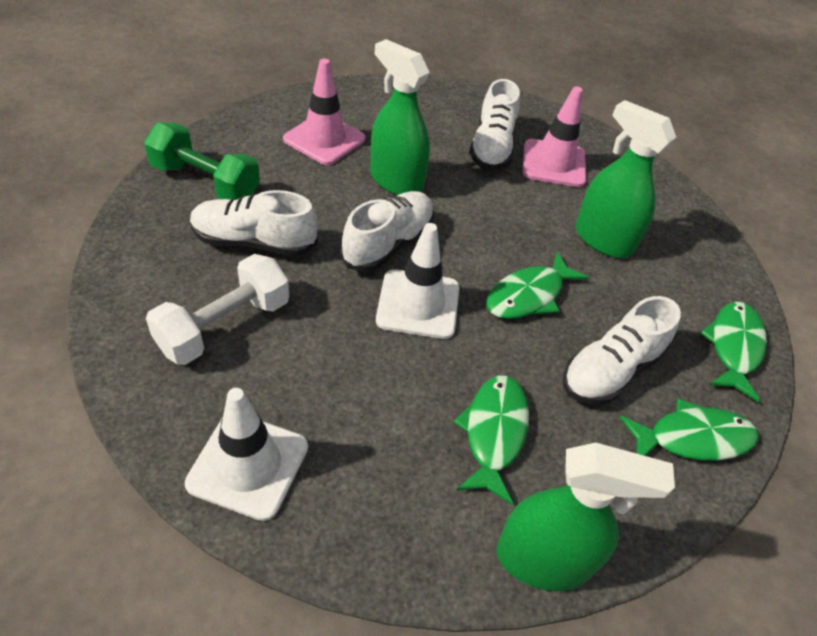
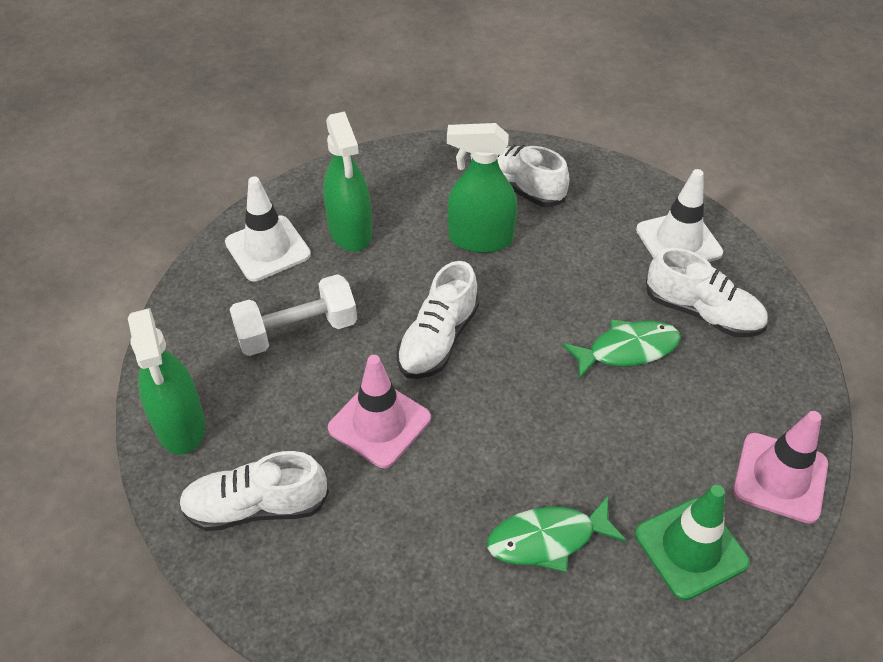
green dumbbell: 1 -> 0
green fish: 4 -> 2
green traffic cone: 0 -> 1

